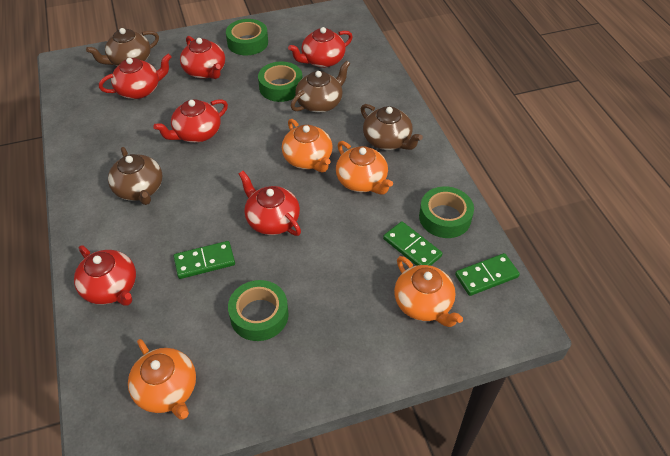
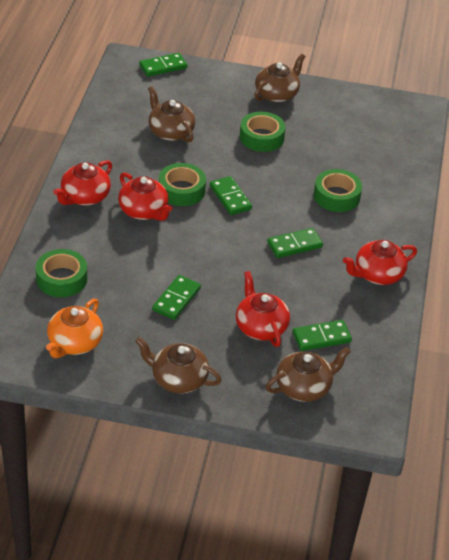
green domino: 3 -> 5
orange teapot: 4 -> 1
red teapot: 6 -> 4

